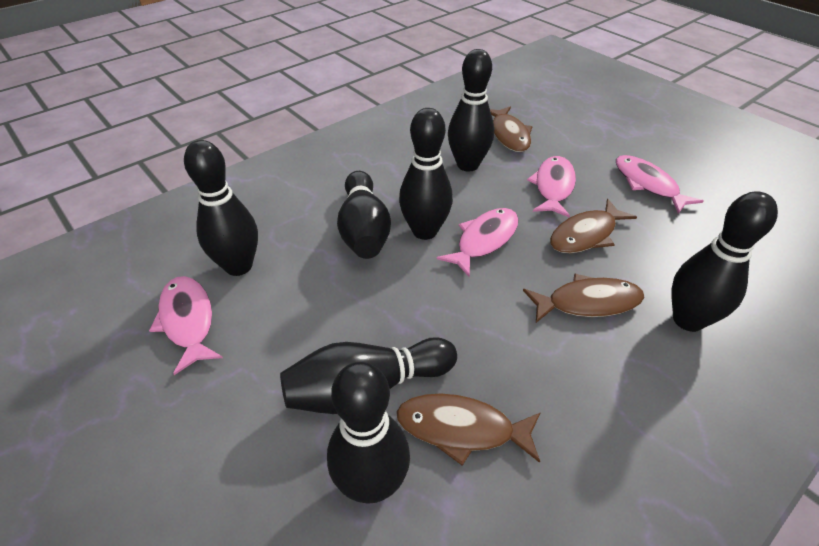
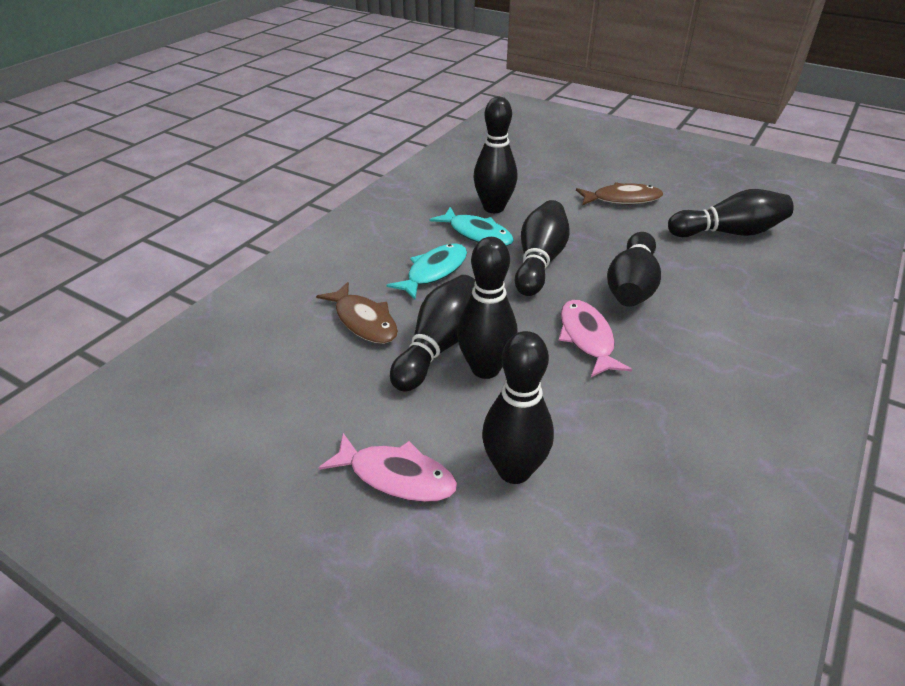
brown fish: 4 -> 2
pink fish: 4 -> 2
turquoise fish: 0 -> 2

